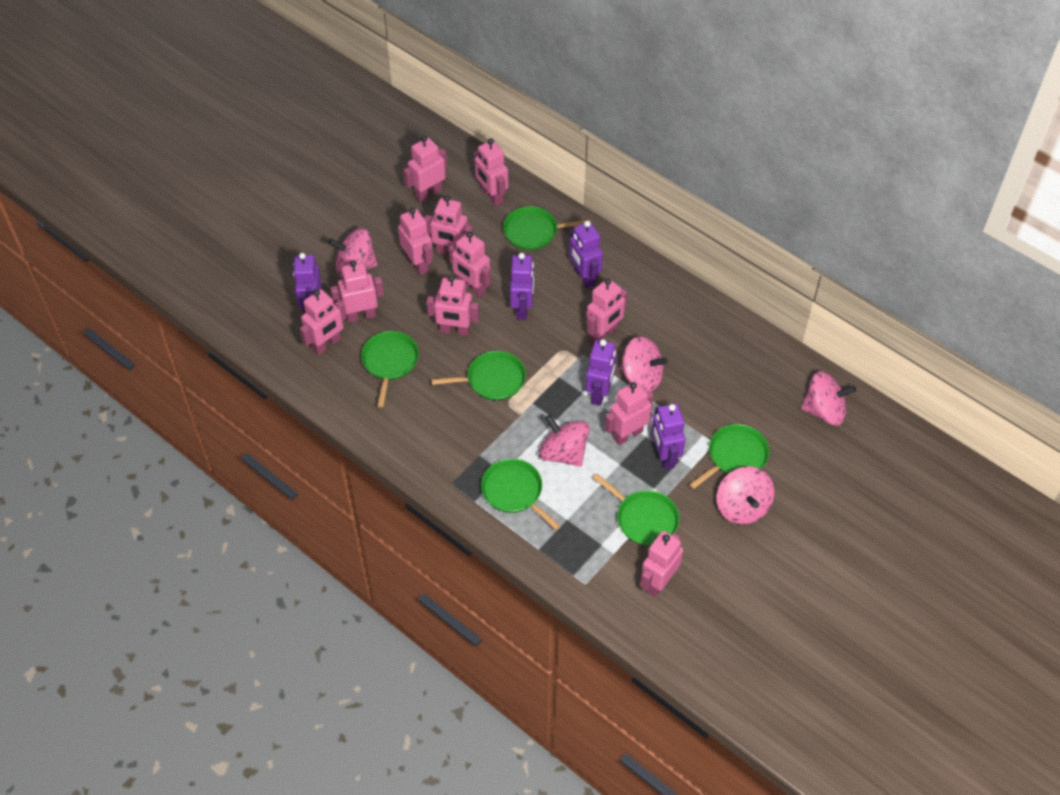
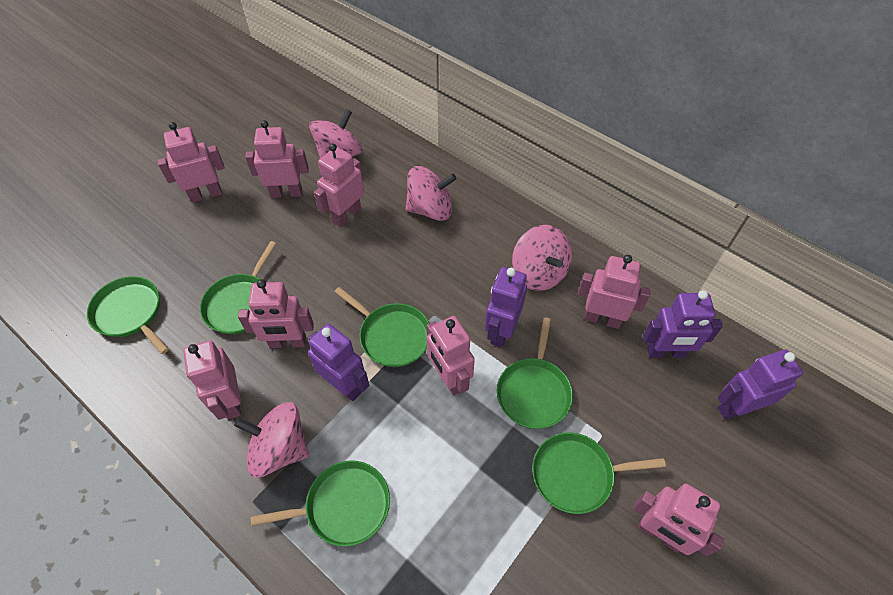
pink robot: 11 -> 8
pink spinning top: 5 -> 4
purple robot: 5 -> 4

